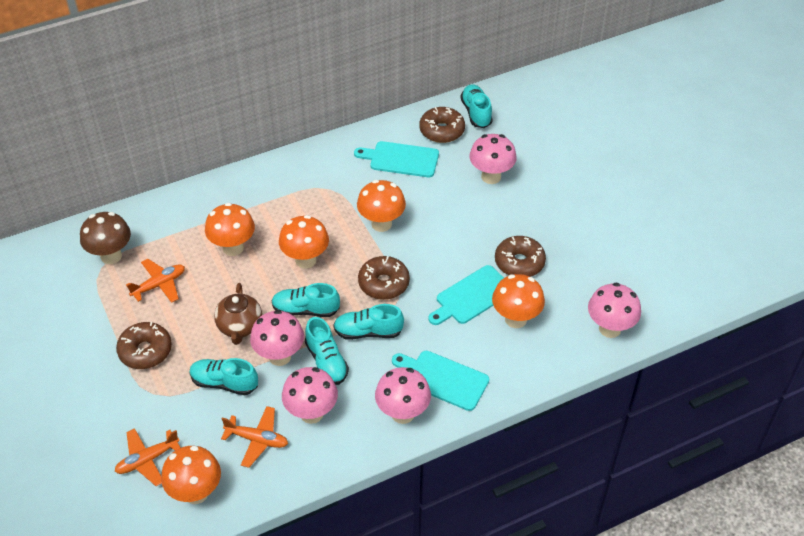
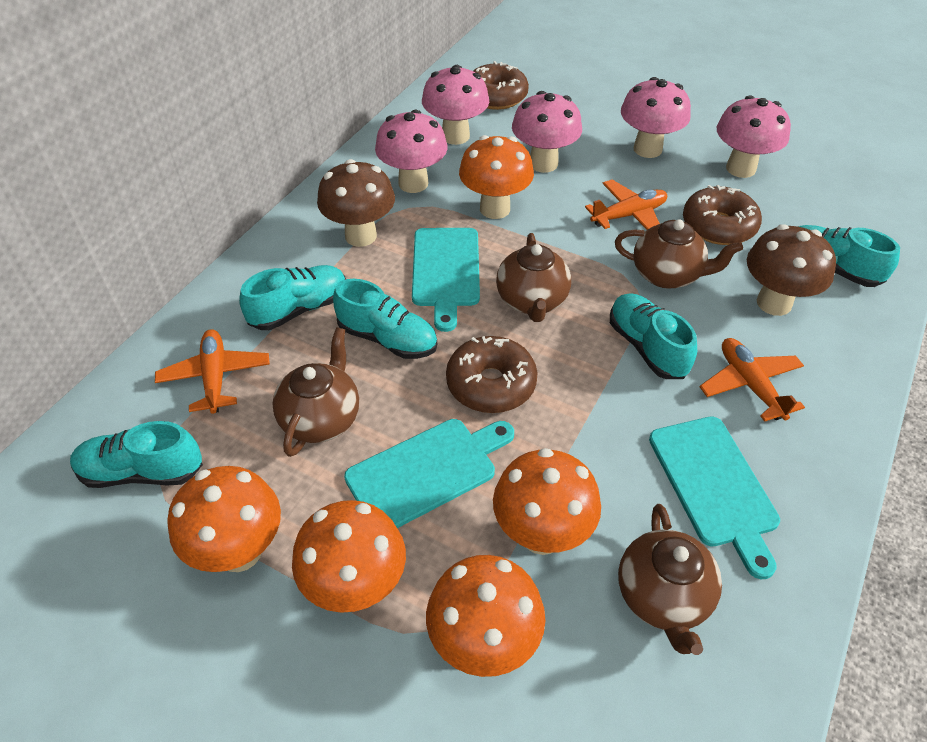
brown donut: 4 -> 3
brown mushroom: 1 -> 2
brown teapot: 1 -> 4

